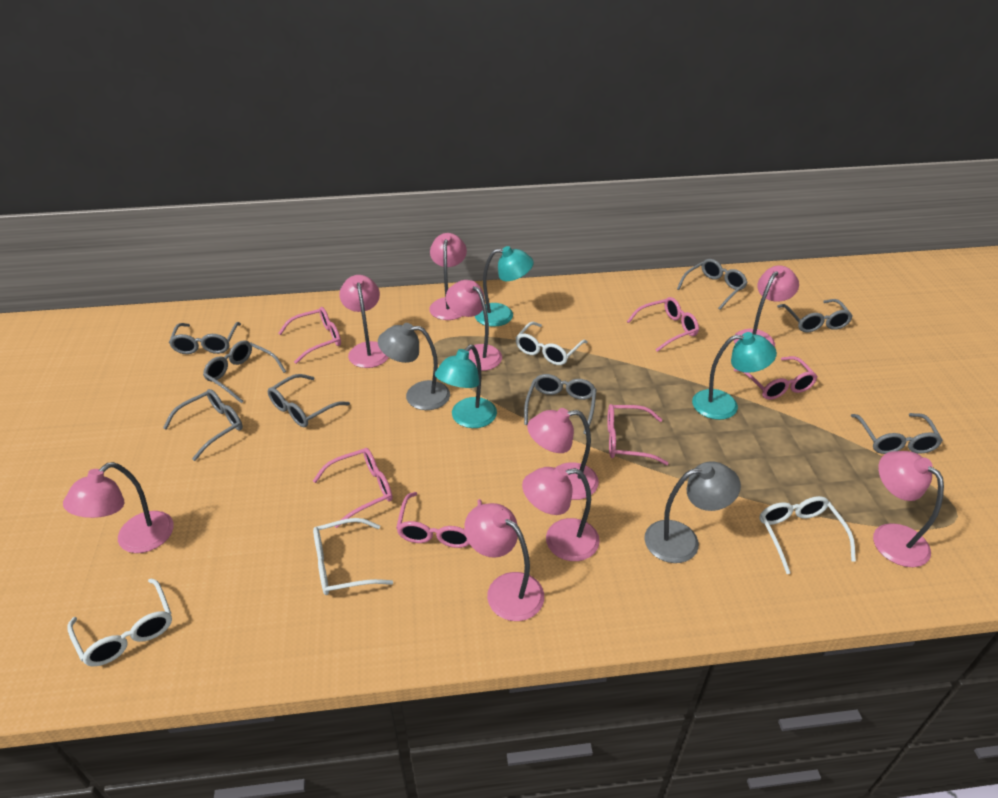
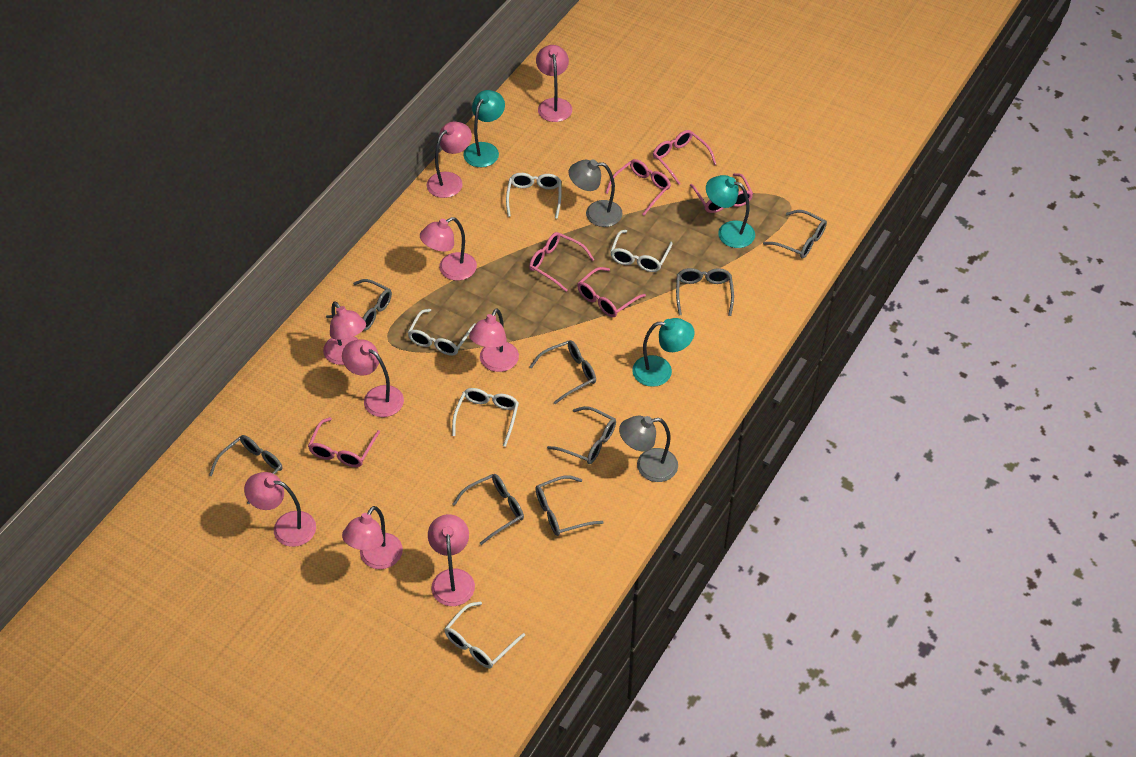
white glasses: 4 -> 5

